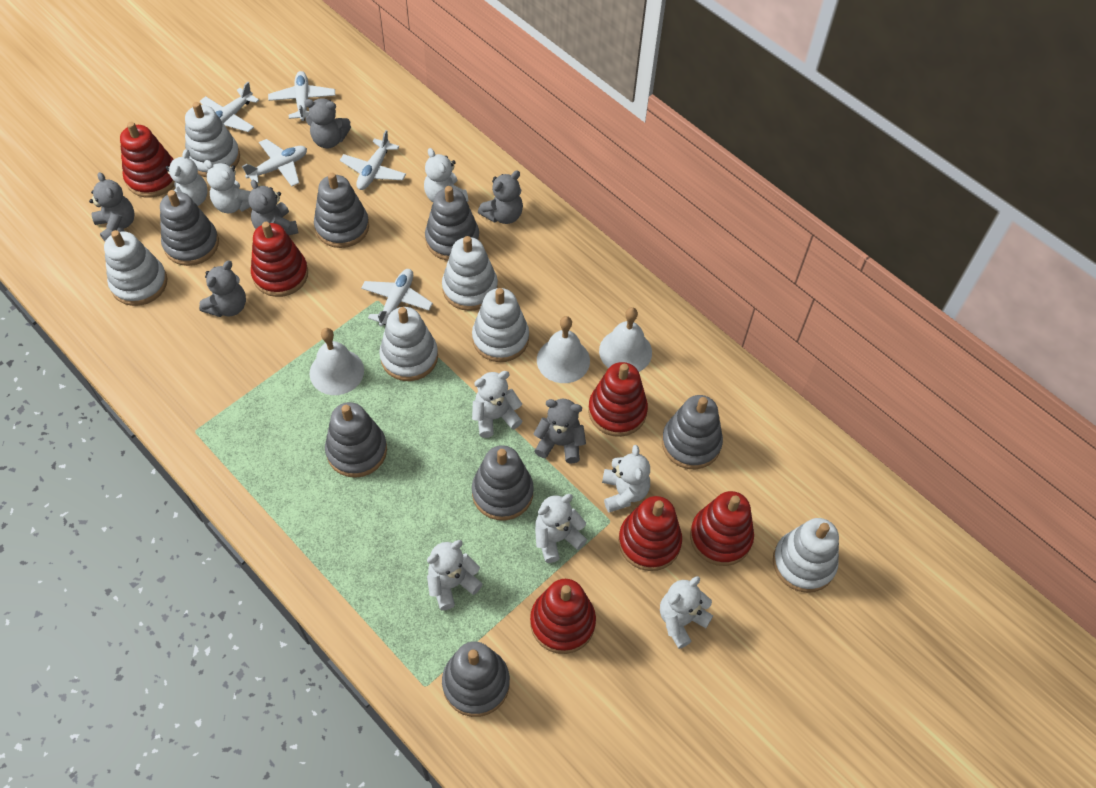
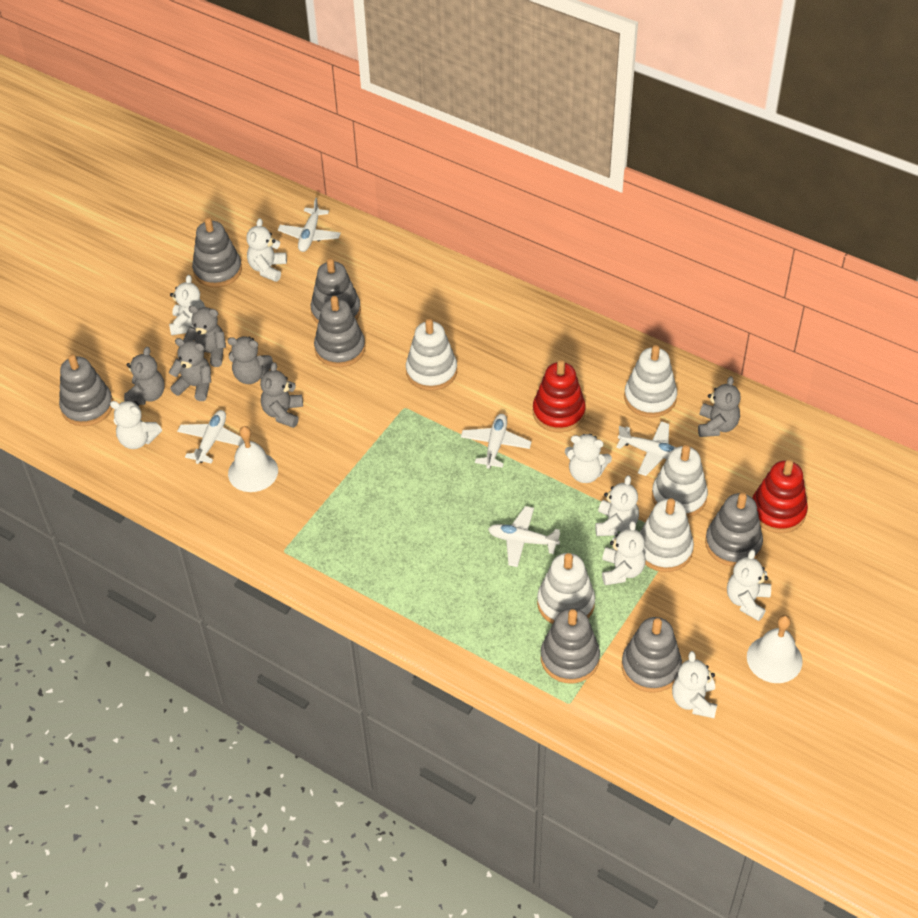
red stacking toy: 6 -> 2
white bell: 3 -> 2
white stacking toy: 6 -> 5

